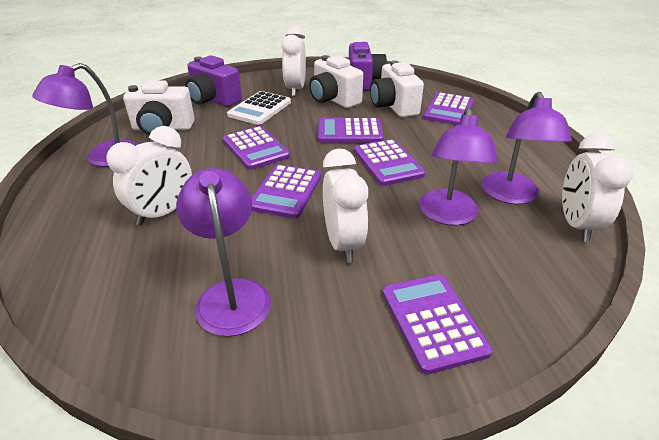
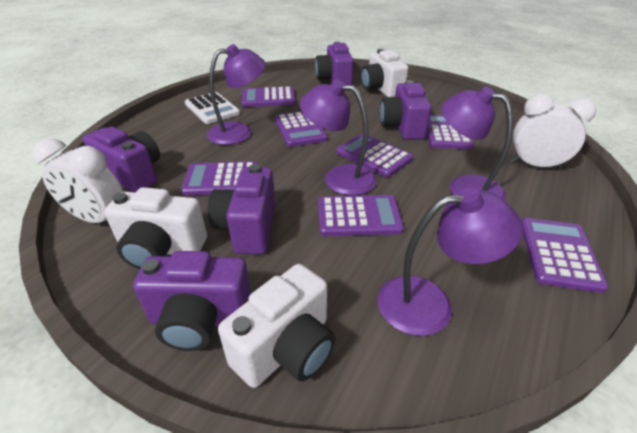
purple calculator: 6 -> 7
purple camera: 2 -> 5
white clock: 4 -> 2

